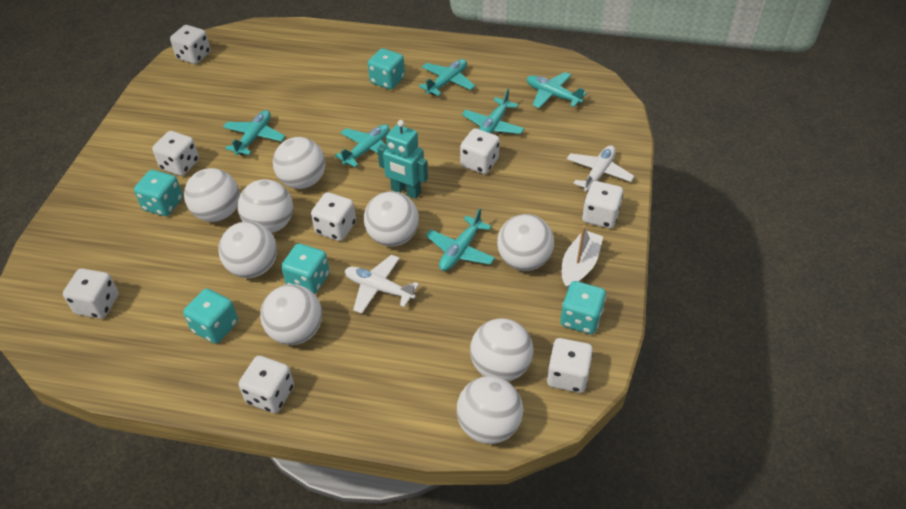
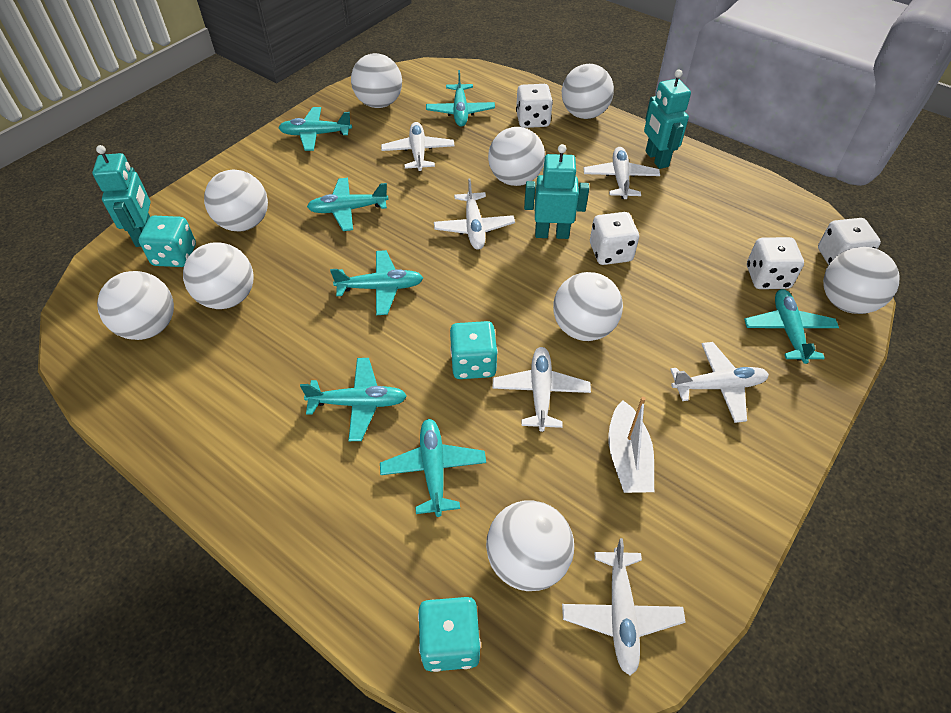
turquoise dice: 5 -> 3
turquoise plane: 6 -> 7
turquoise robot: 1 -> 3
white dice: 8 -> 4
white plane: 2 -> 6

